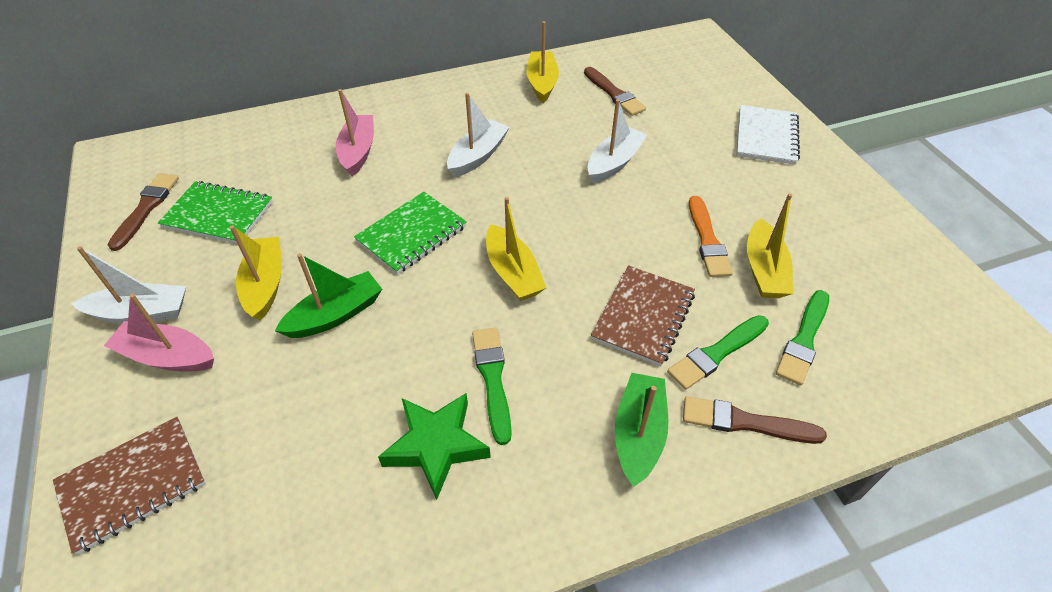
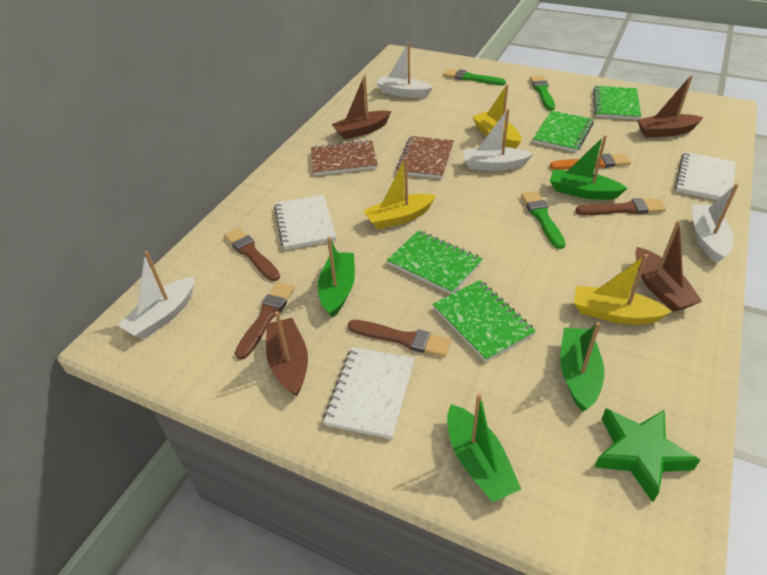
brown boat: 0 -> 4
brown brush: 3 -> 4
green boat: 2 -> 4
green notebook: 2 -> 4
pink boat: 2 -> 0
white boat: 3 -> 4
white notebook: 1 -> 3
yellow boat: 4 -> 3

